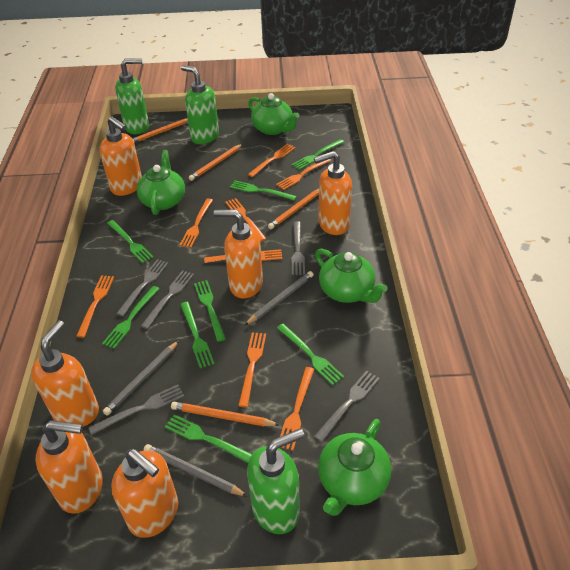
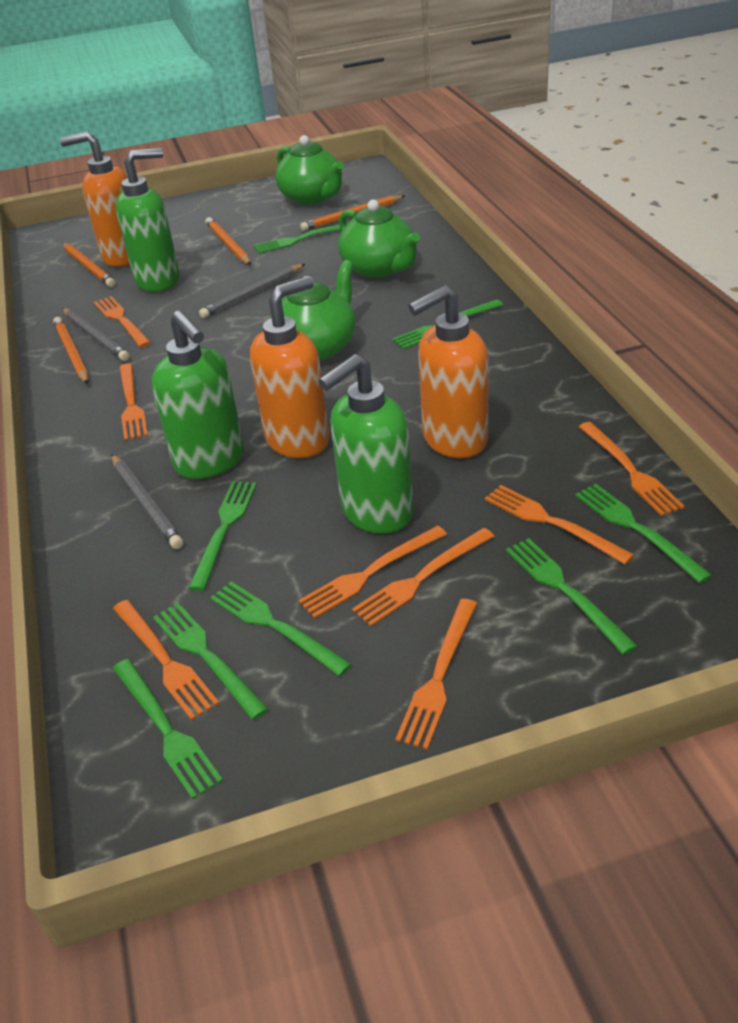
green teapot: 4 -> 3
grey fork: 5 -> 0
orange soap dispenser: 6 -> 3

